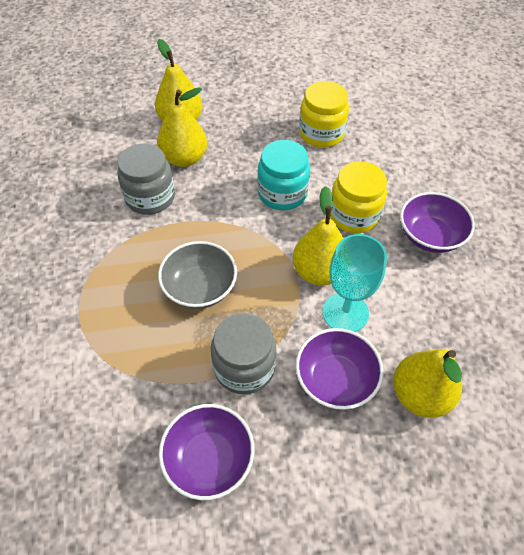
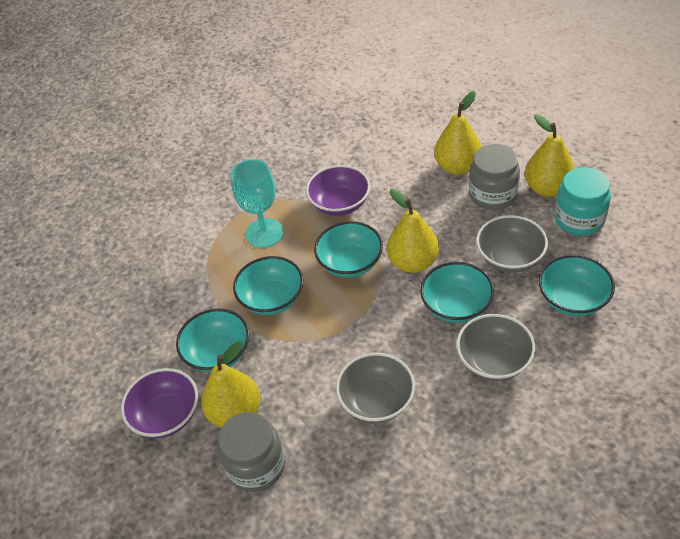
grey bowl: 1 -> 3
purple bowl: 3 -> 2
turquoise bowl: 0 -> 5
yellow jar: 2 -> 0

